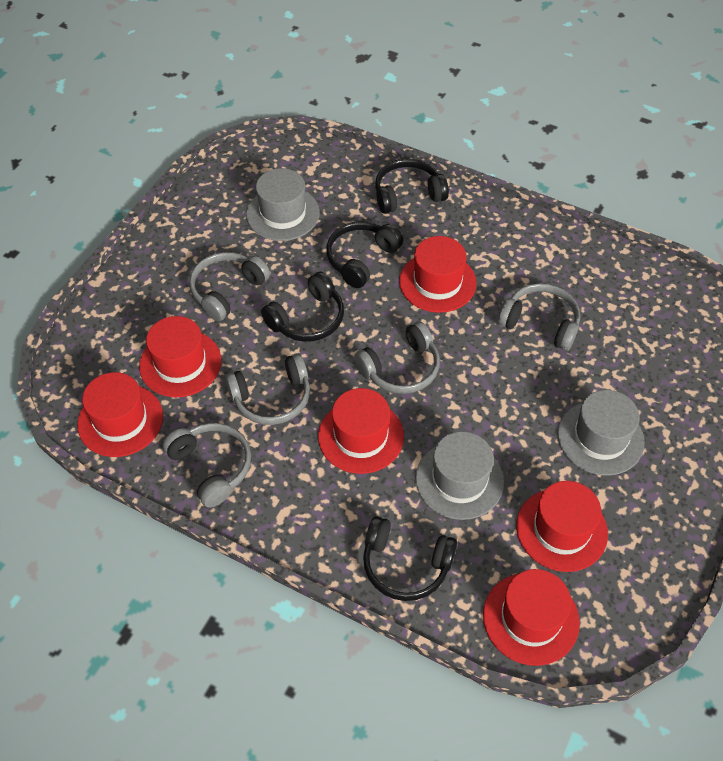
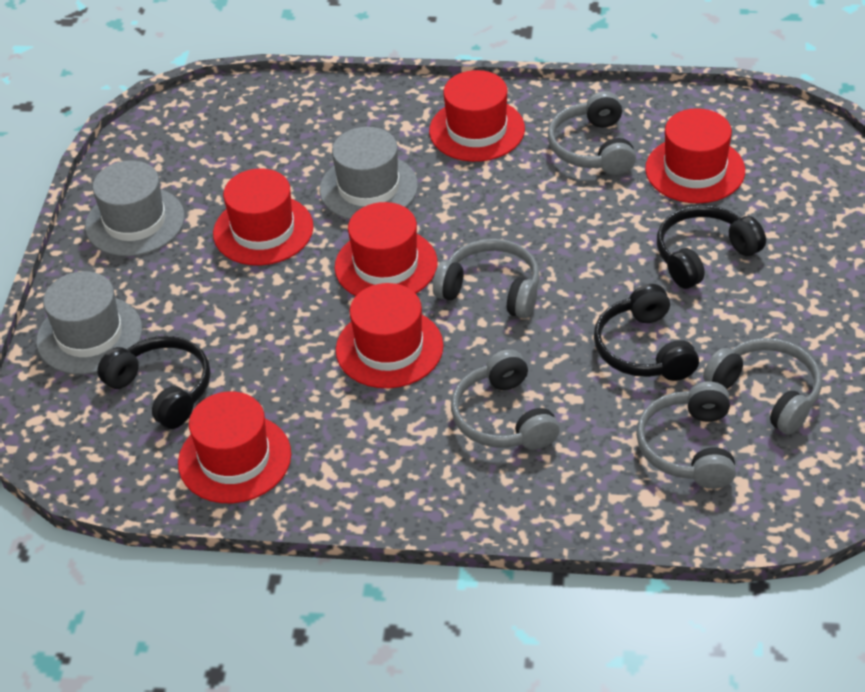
black headphones: 4 -> 3

